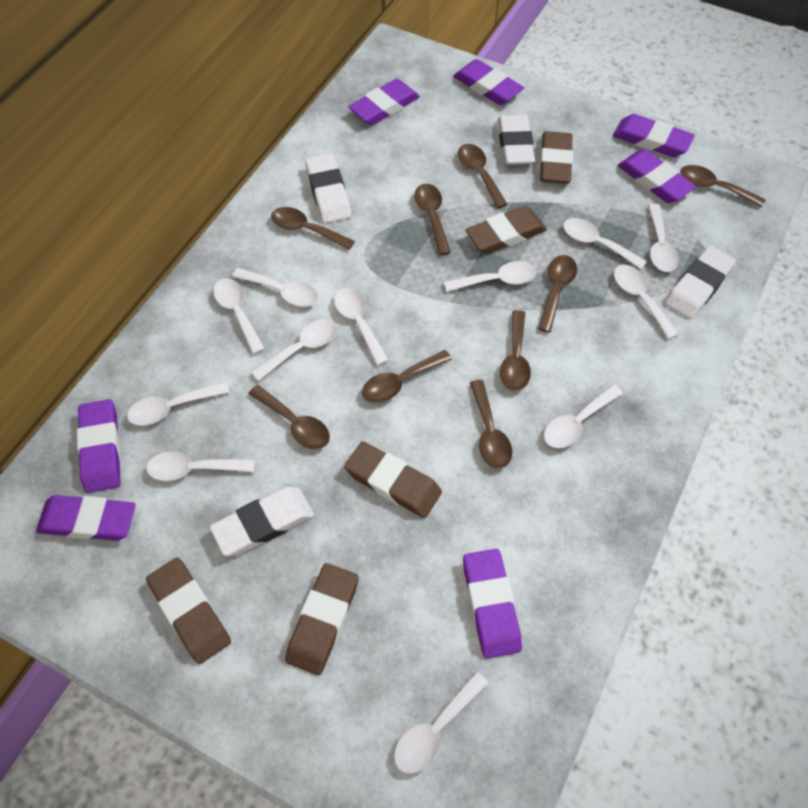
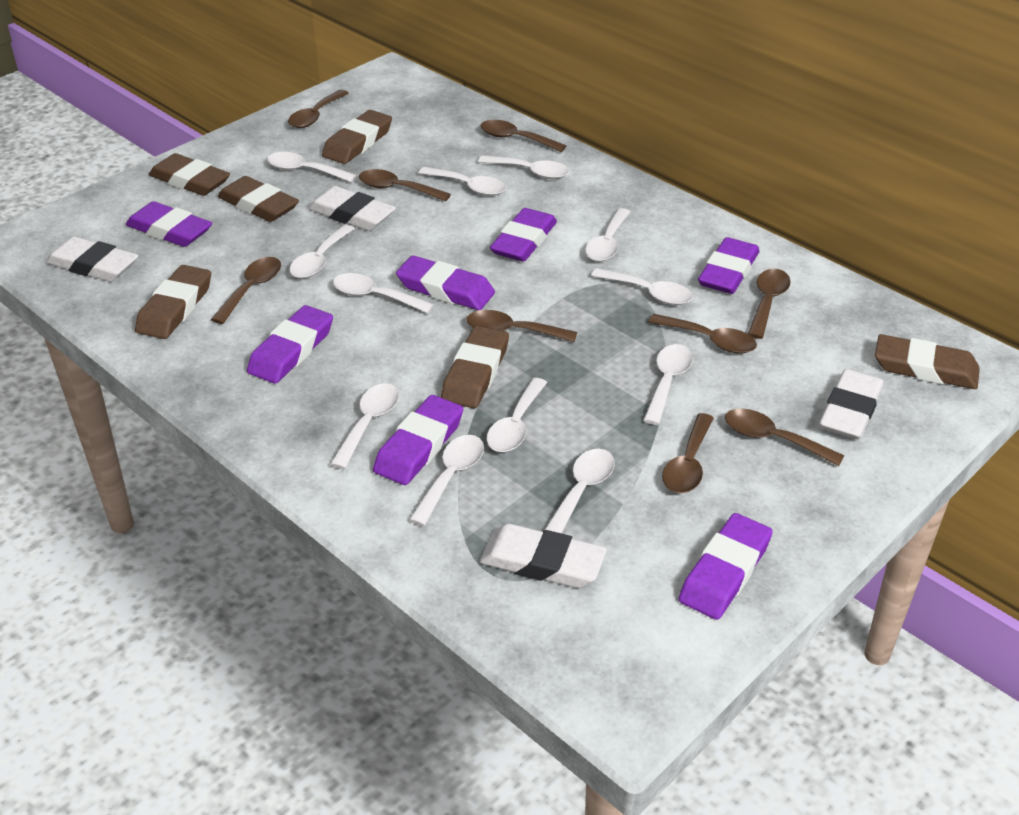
brown eraser: 5 -> 6

